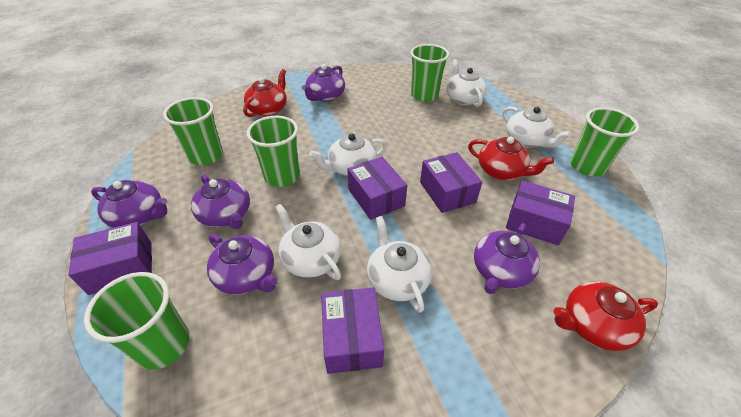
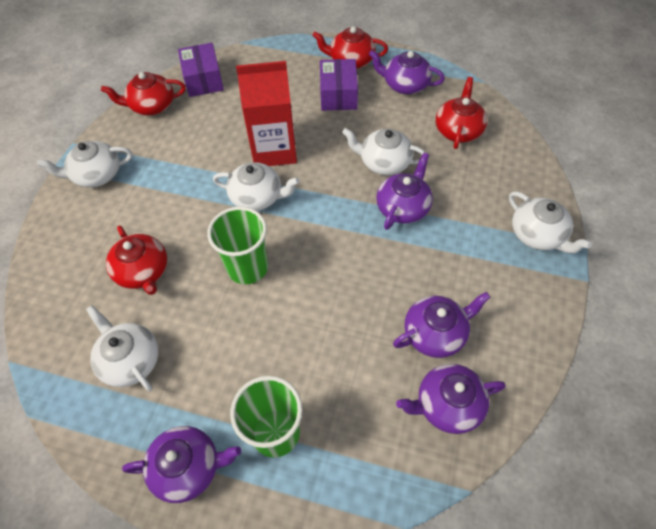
green cup: 5 -> 2
purple box: 5 -> 2
red carton: 0 -> 1
red teapot: 3 -> 4

